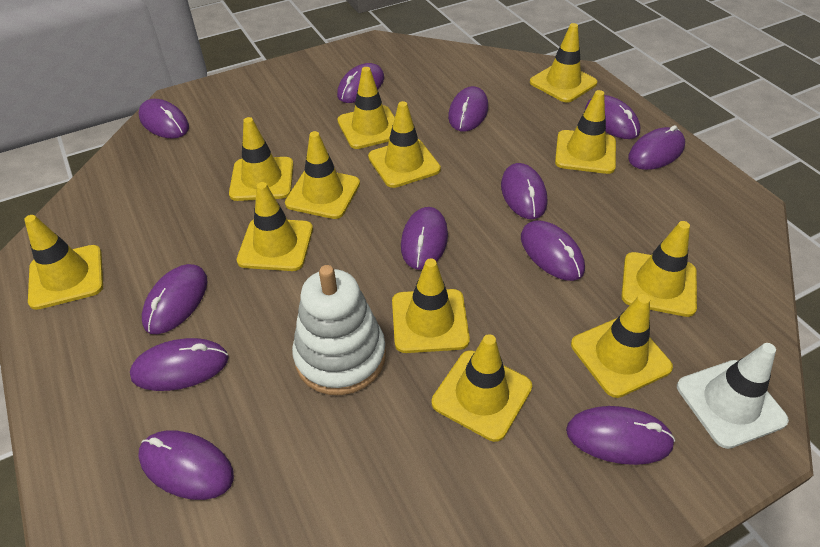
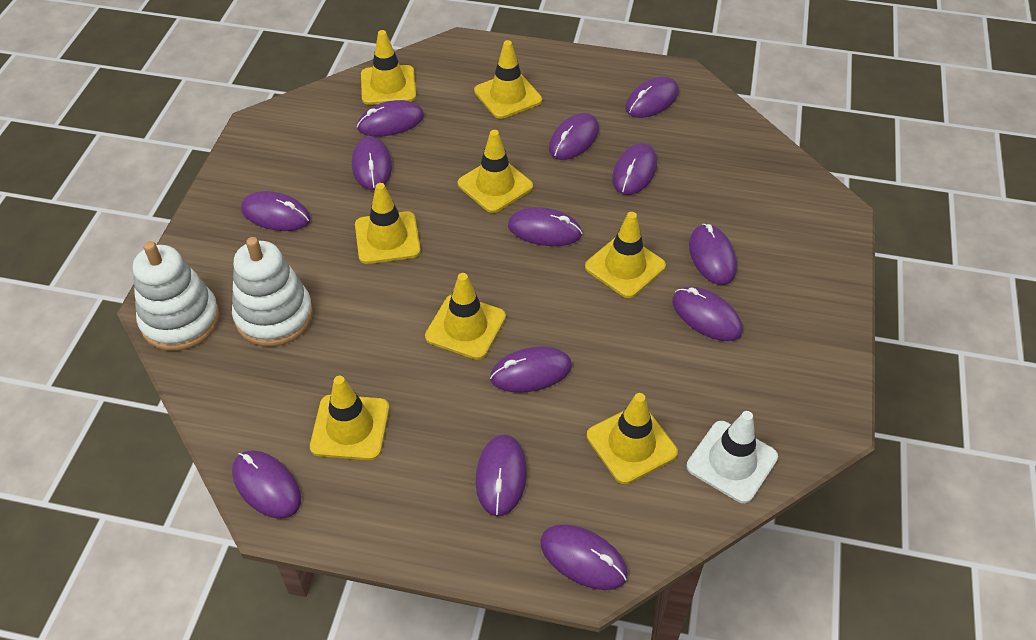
purple mouse: 12 -> 13
white stacking toy: 1 -> 2
yellow traffic cone: 12 -> 8

